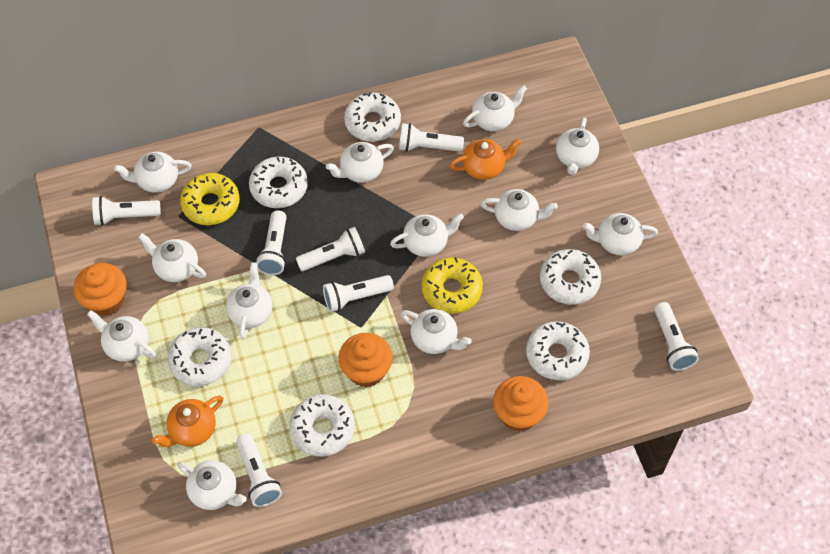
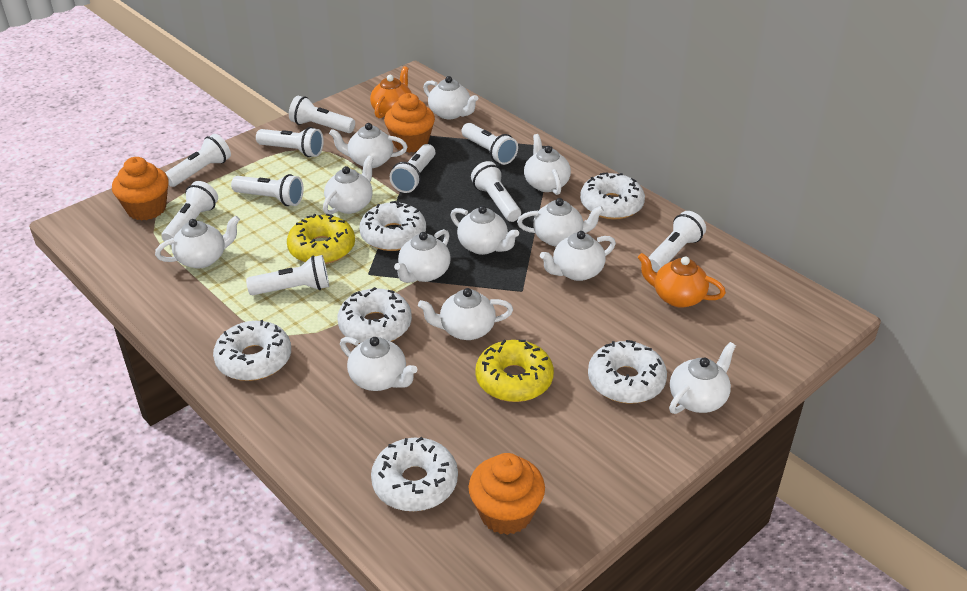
white flashlight: 7 -> 10

